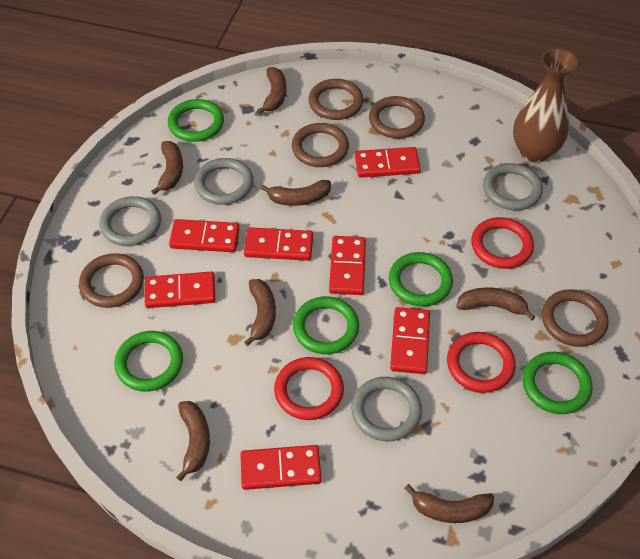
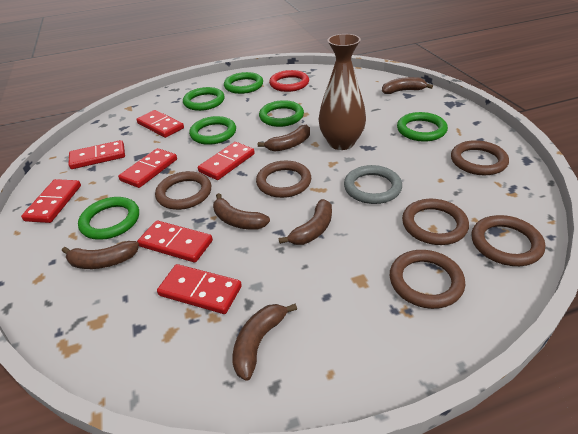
brown banana: 7 -> 6
brown ring: 5 -> 6
green ring: 5 -> 6
grey ring: 4 -> 1
red ring: 3 -> 1

